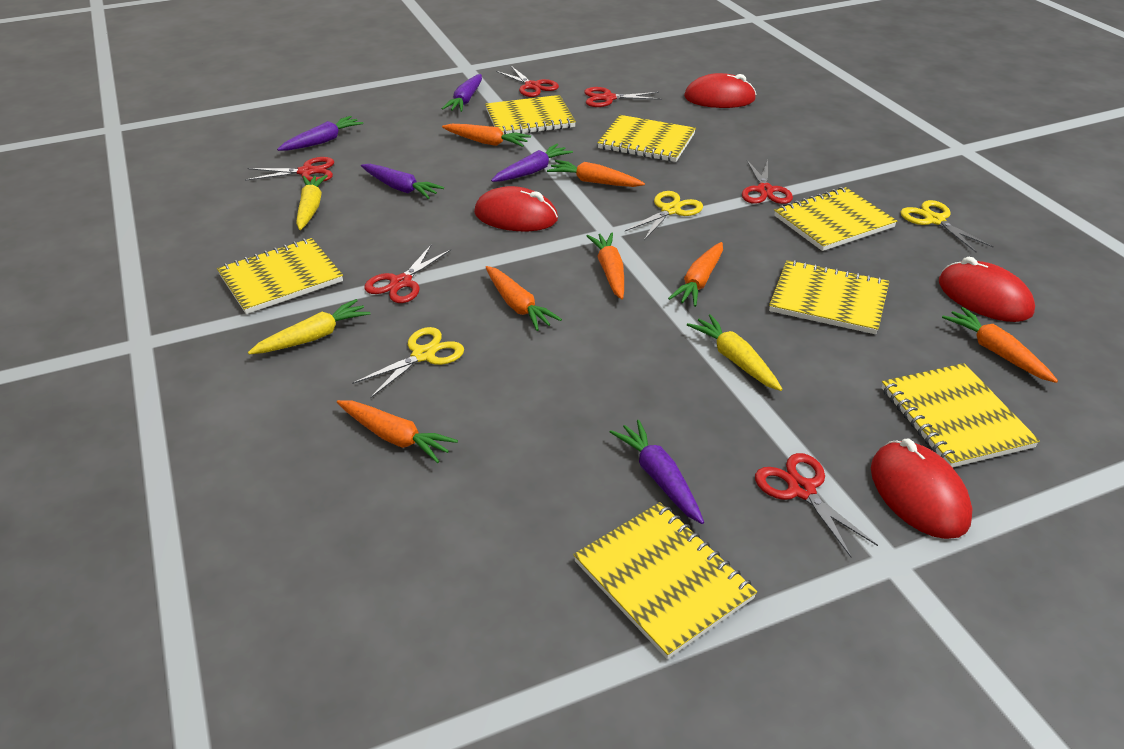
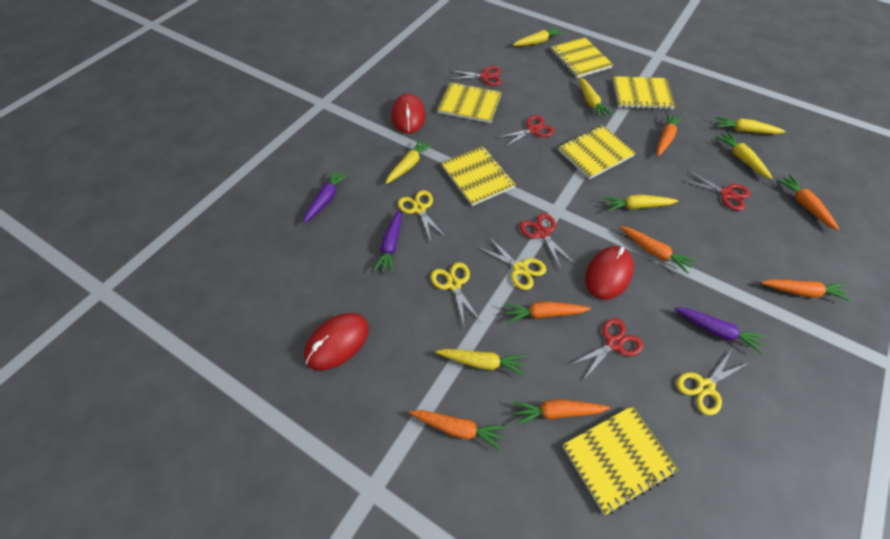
purple carrot: 5 -> 3
red mouse: 4 -> 3
red scissors: 6 -> 5
yellow carrot: 3 -> 7
yellow notebook: 7 -> 6
yellow scissors: 3 -> 4

